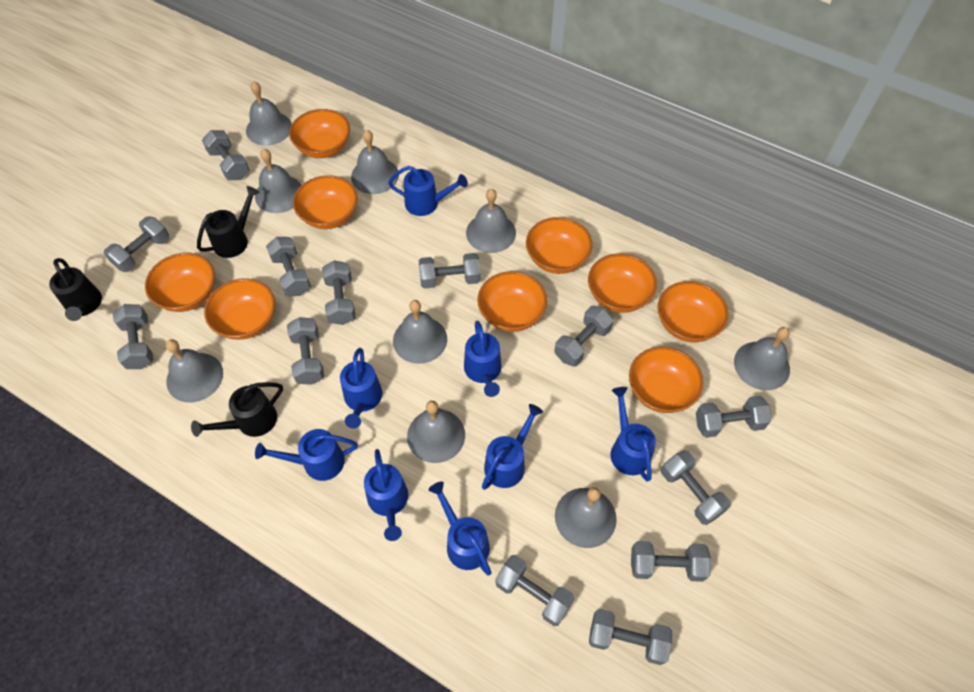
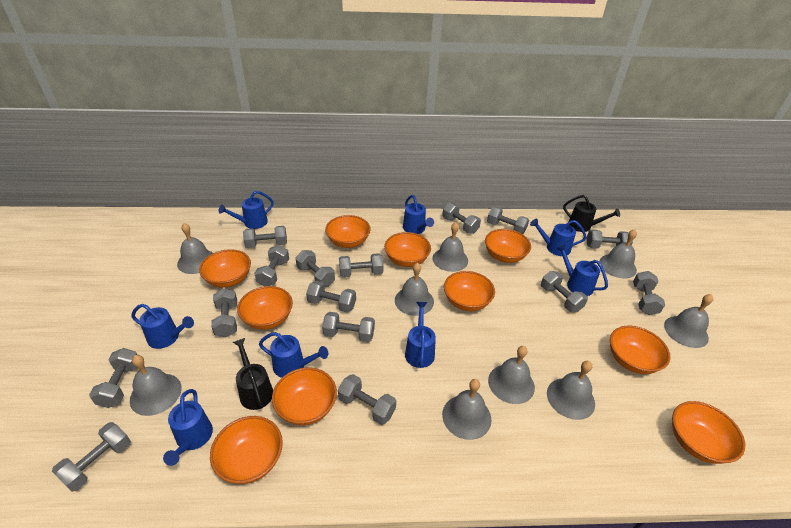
black watering can: 3 -> 2
grey dumbbell: 13 -> 15
orange bowl: 9 -> 10

